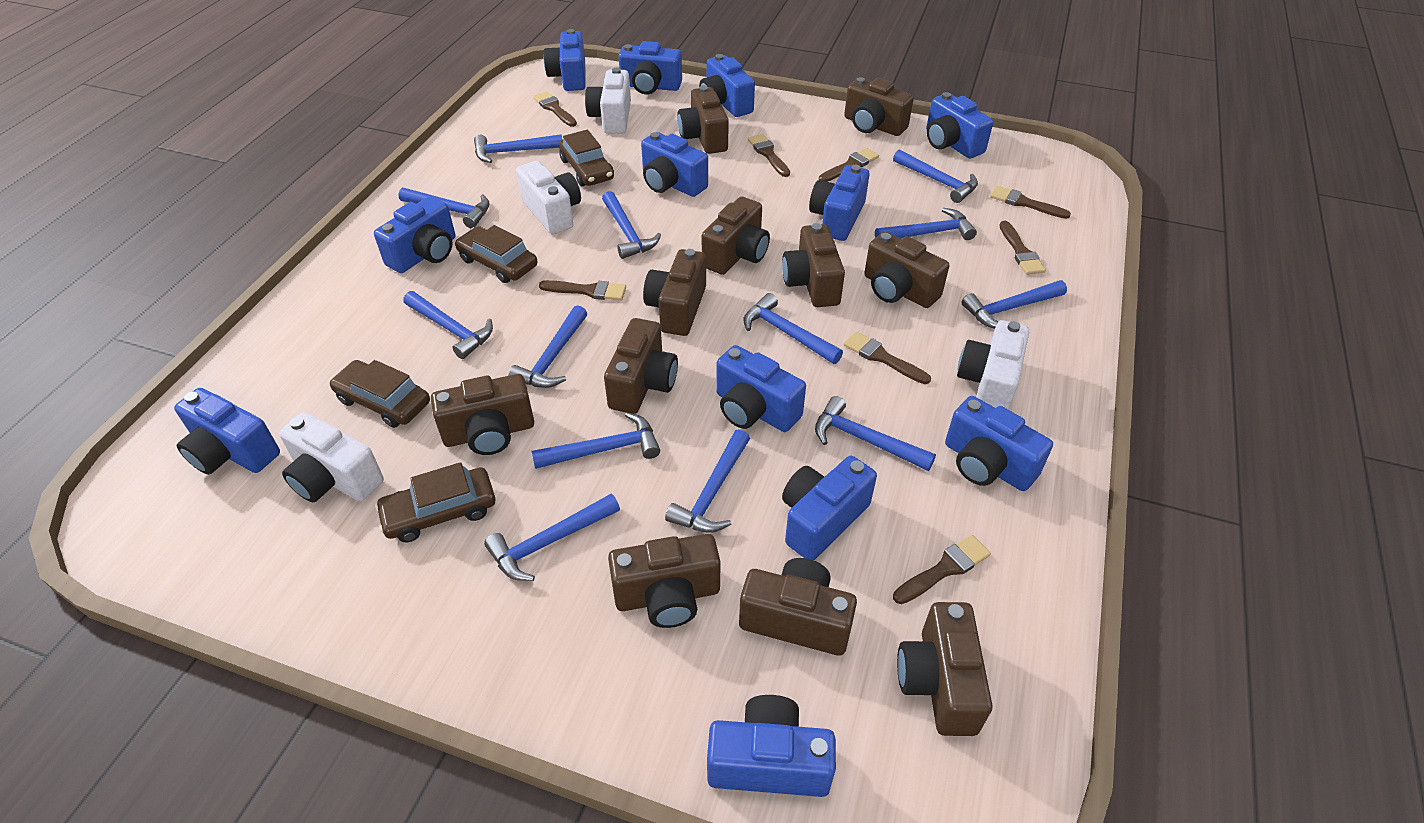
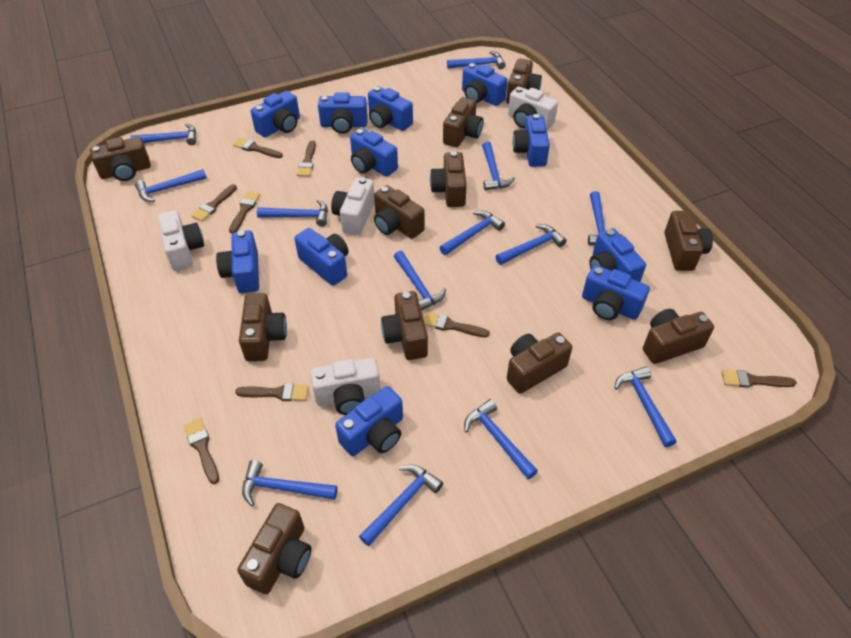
blue camera: 12 -> 11
brown car: 4 -> 0

